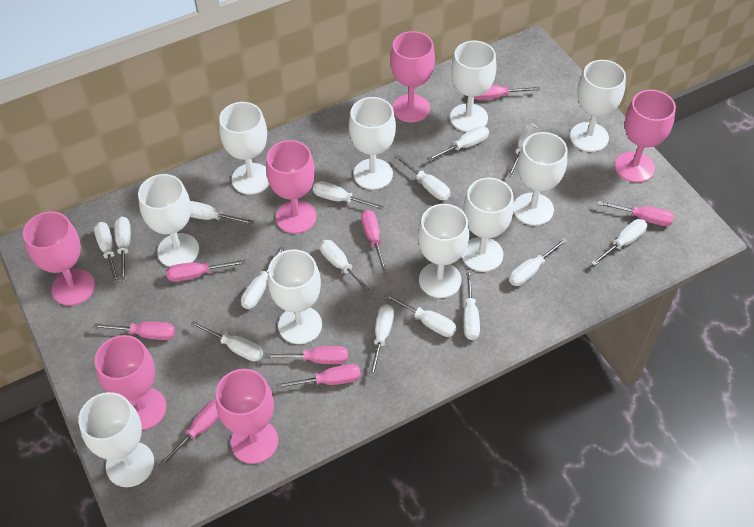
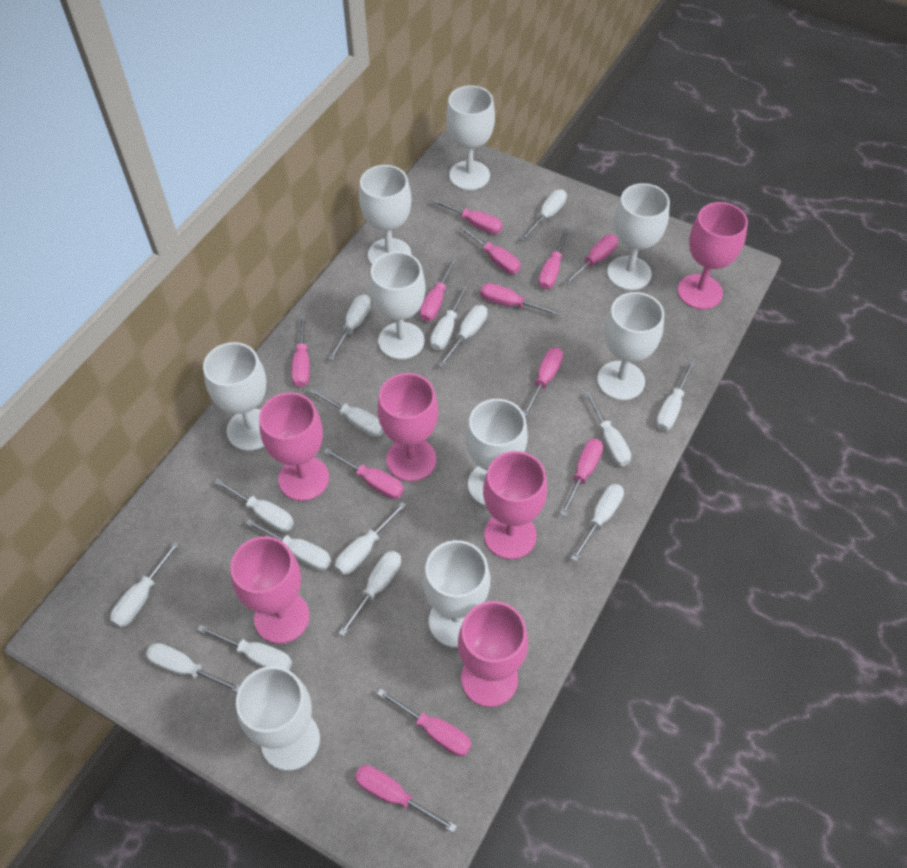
pink screwdriver: 8 -> 12
white goblet: 10 -> 9

